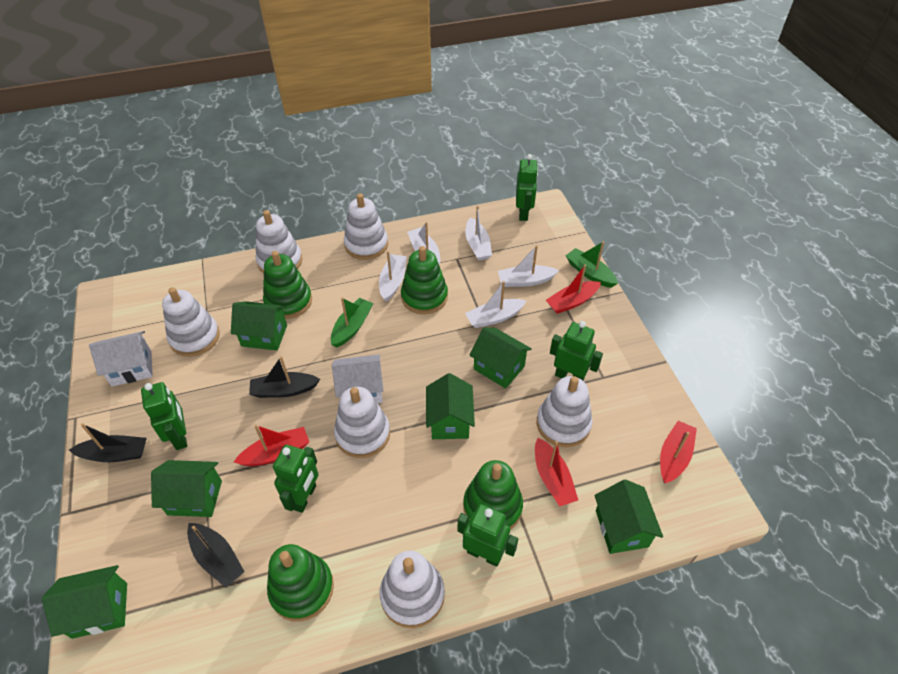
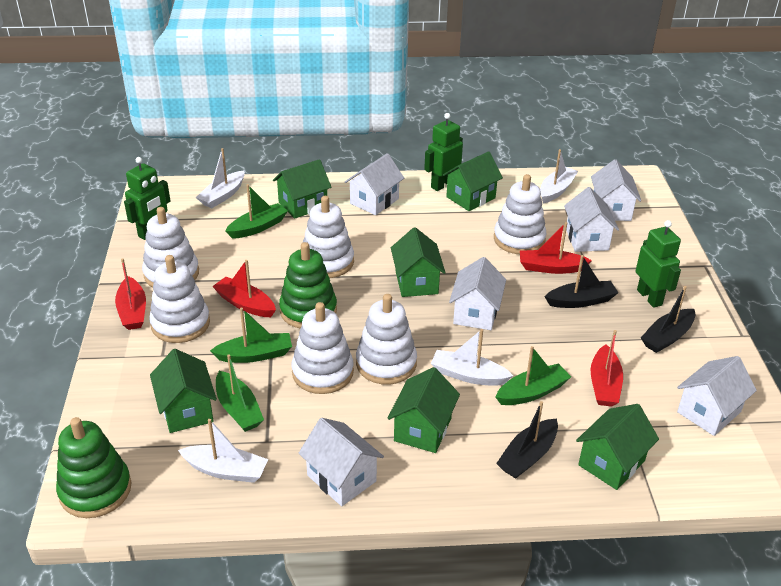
green boat: 2 -> 4
green robot: 5 -> 3
green stacking toy: 4 -> 2
white boat: 5 -> 4
white house: 2 -> 6

